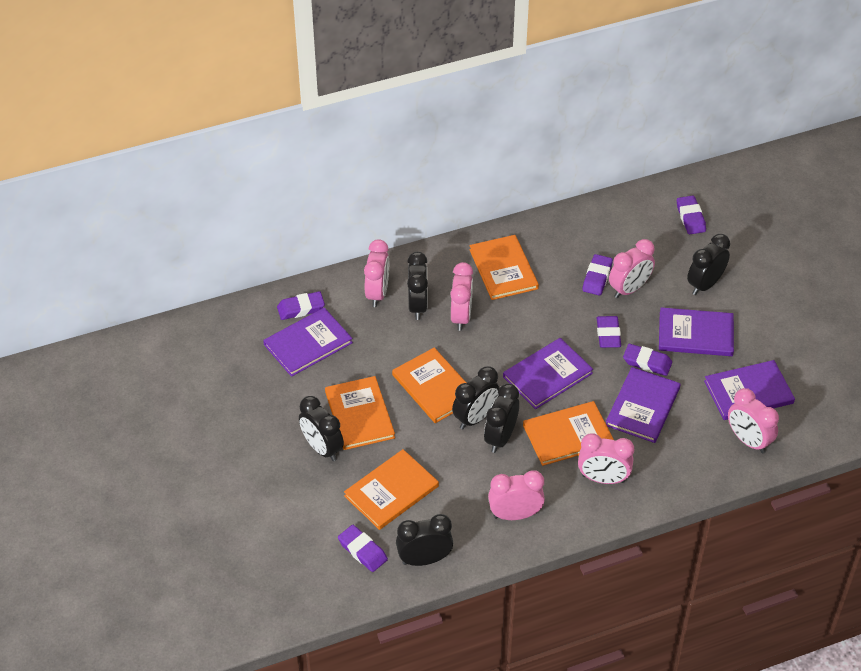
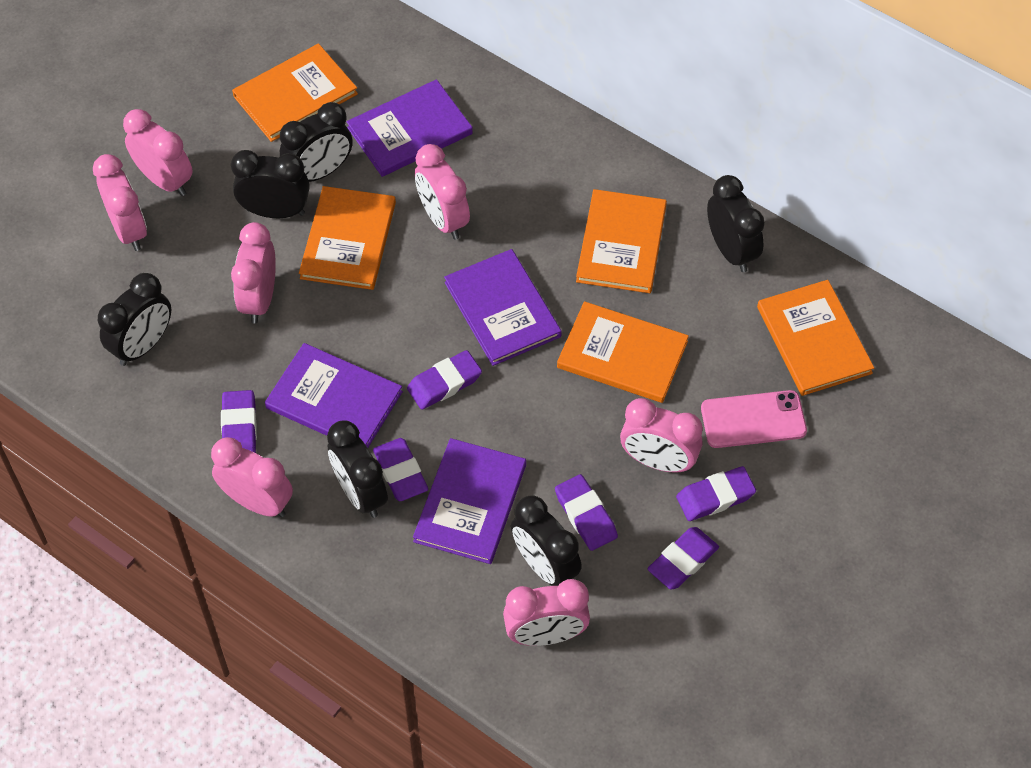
pink clock: 6 -> 7
pink phone: 0 -> 1
purple book: 5 -> 4

